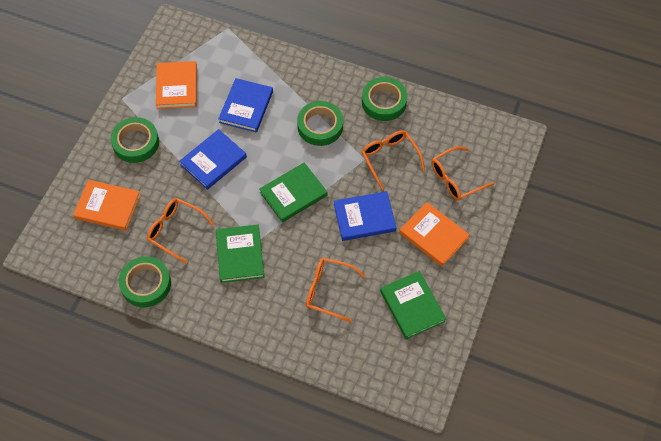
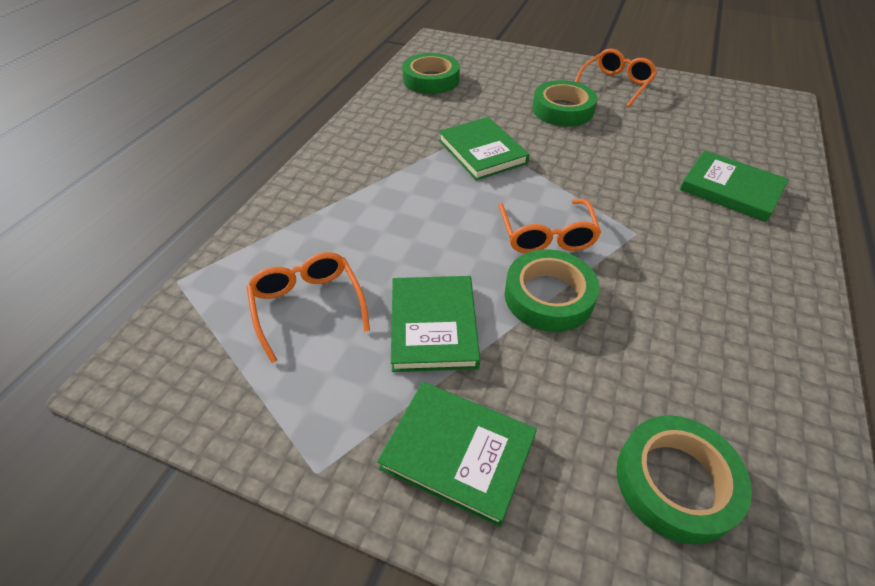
blue book: 3 -> 0
green book: 3 -> 4
orange book: 3 -> 0
orange glasses: 4 -> 3

